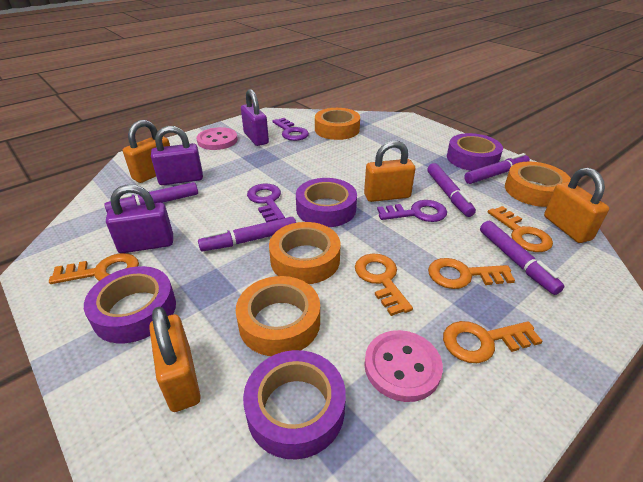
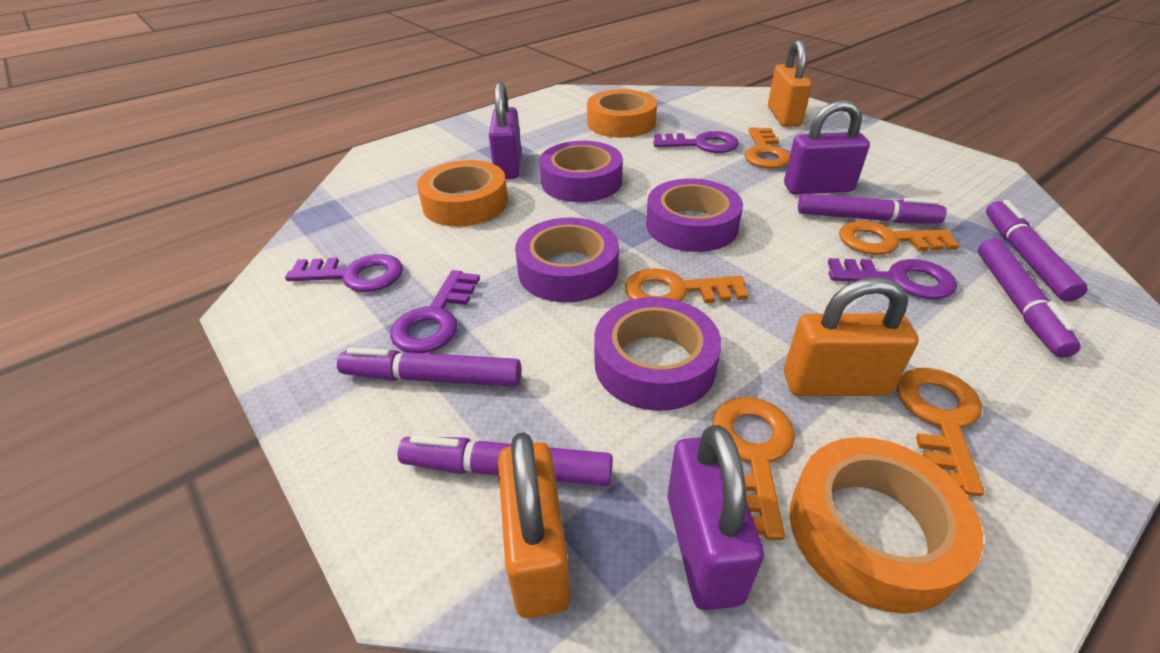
orange padlock: 4 -> 3
orange tape: 4 -> 3
pink button: 2 -> 0
purple key: 3 -> 4

